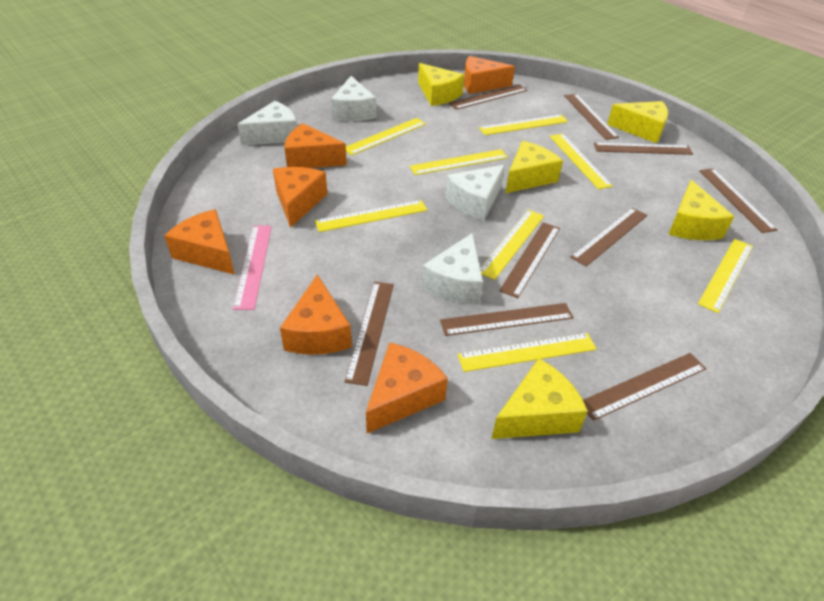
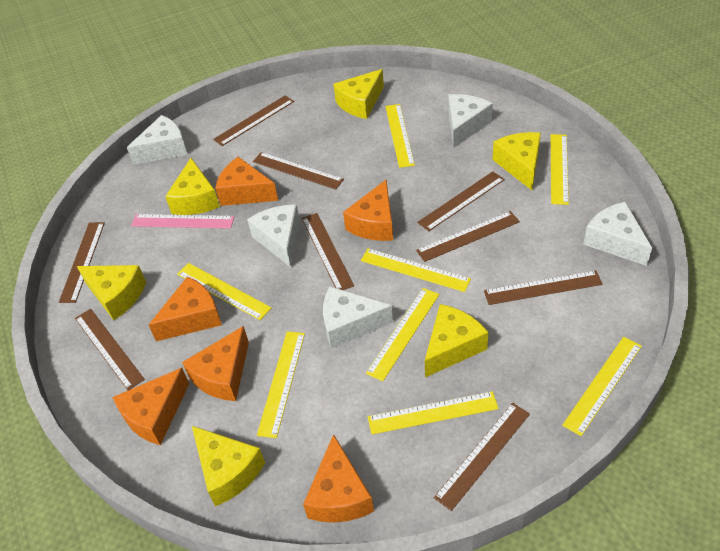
white cheese: 4 -> 5
yellow cheese: 5 -> 6

